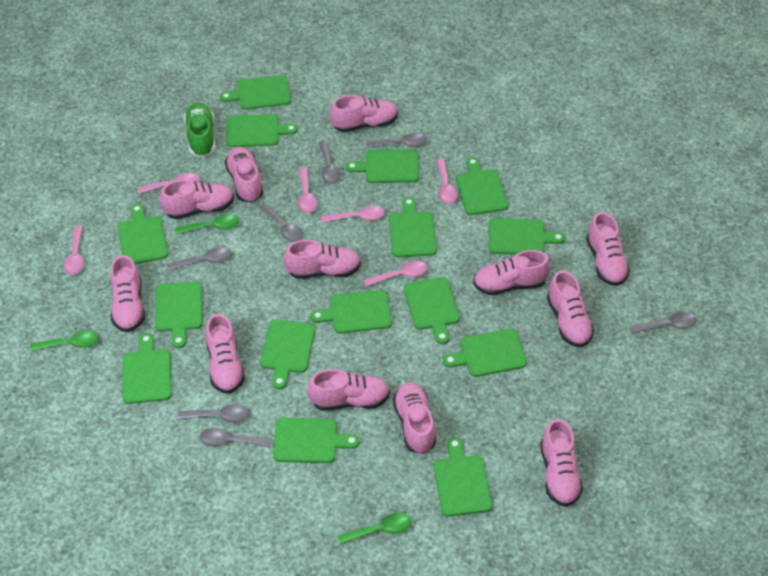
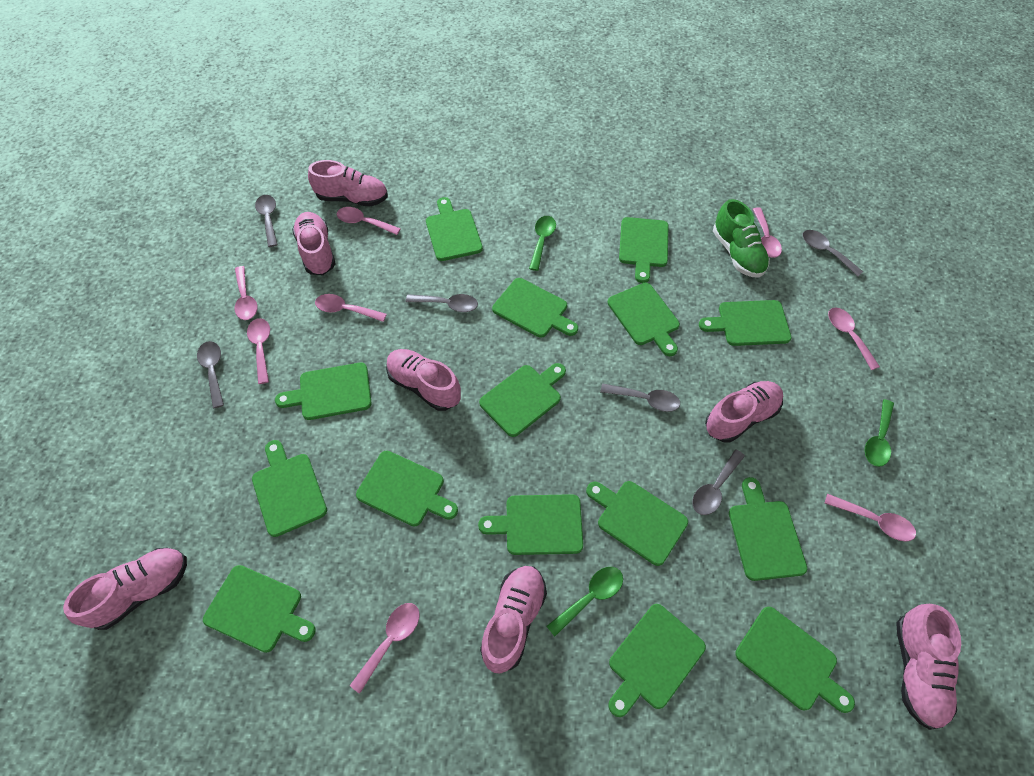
grey spoon: 7 -> 6
pink shoe: 12 -> 7
pink spoon: 6 -> 8

